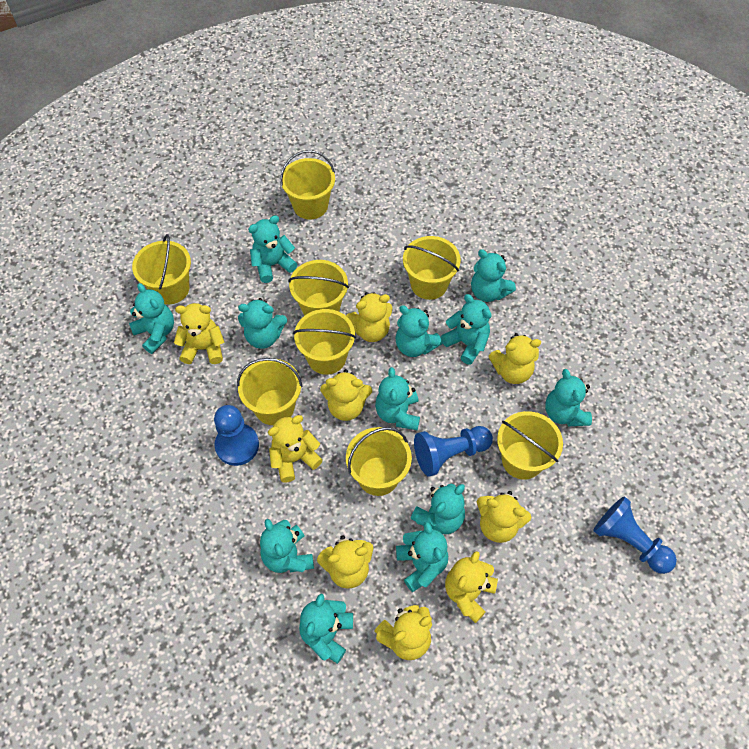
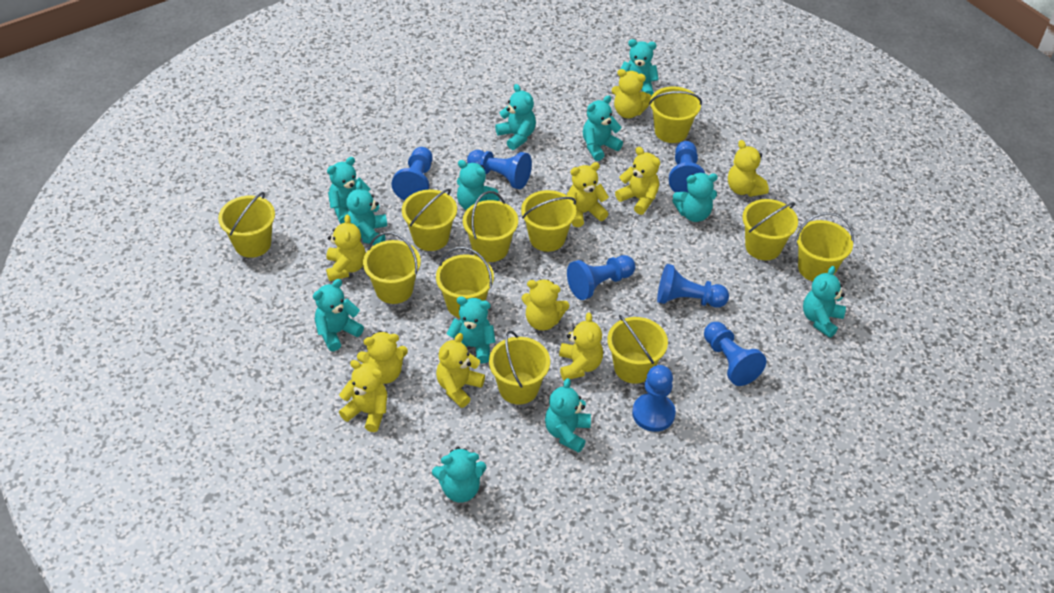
blue pawn: 3 -> 7
yellow bucket: 8 -> 11
yellow teddy bear: 9 -> 10

